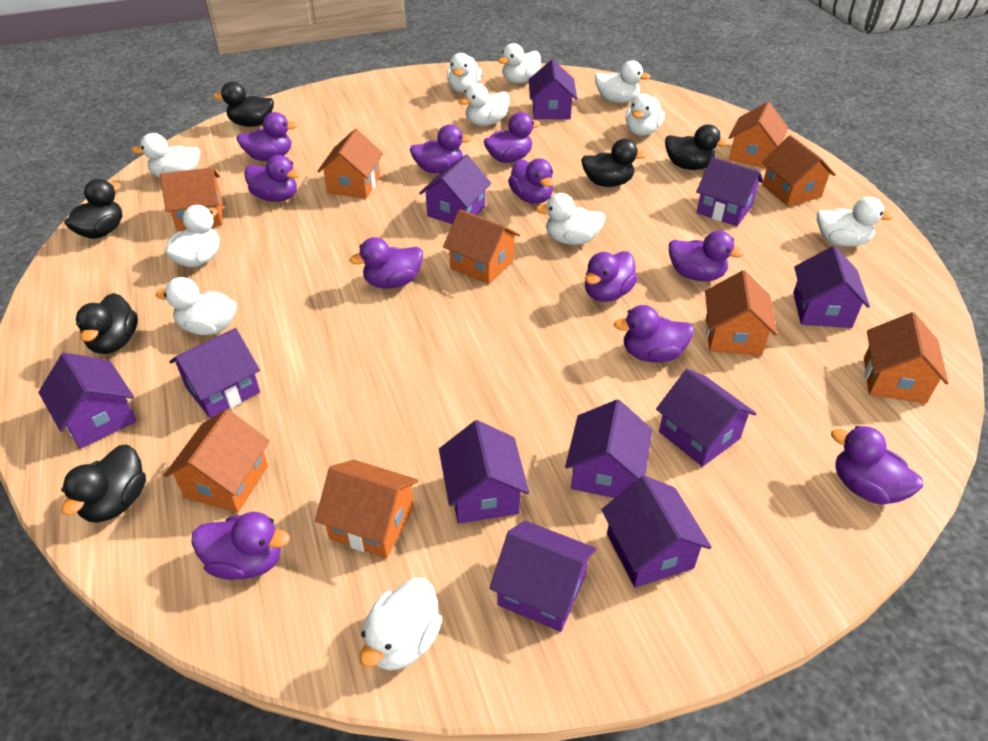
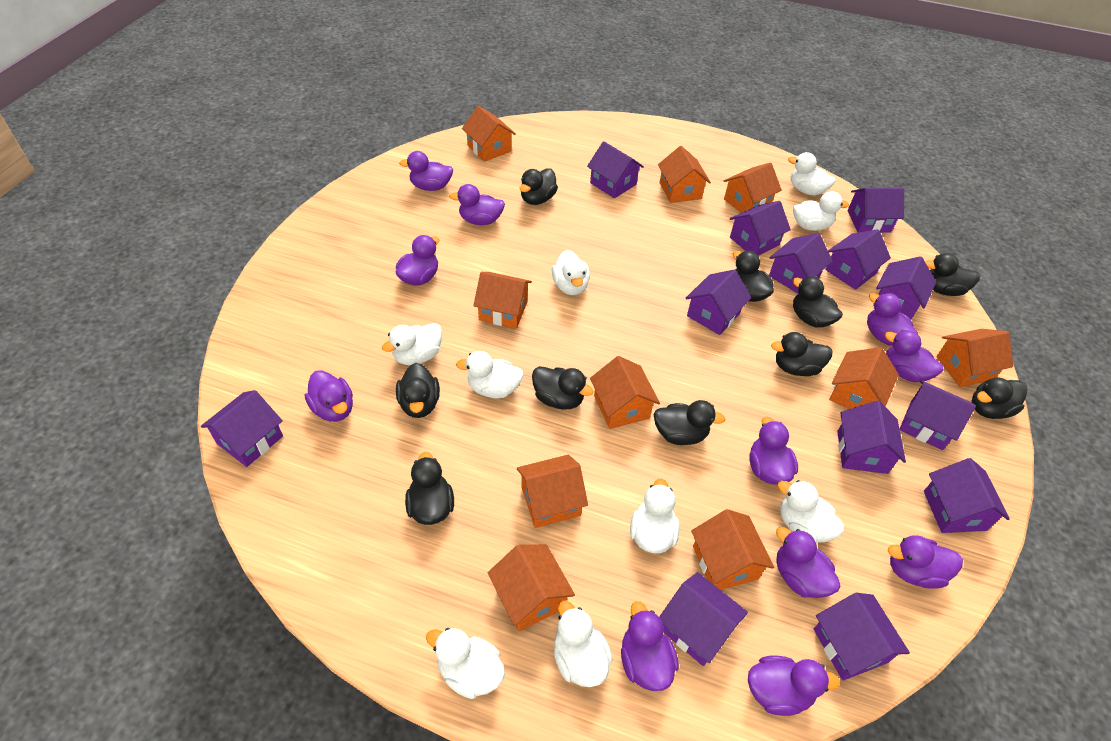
black duck: 6 -> 10
orange house: 9 -> 10
purple house: 11 -> 13
white duck: 11 -> 9

